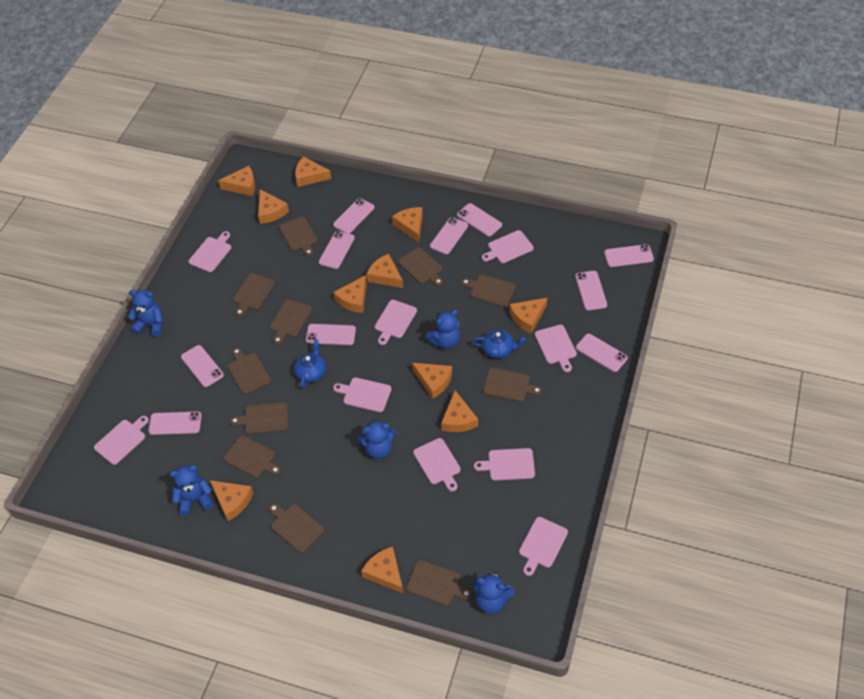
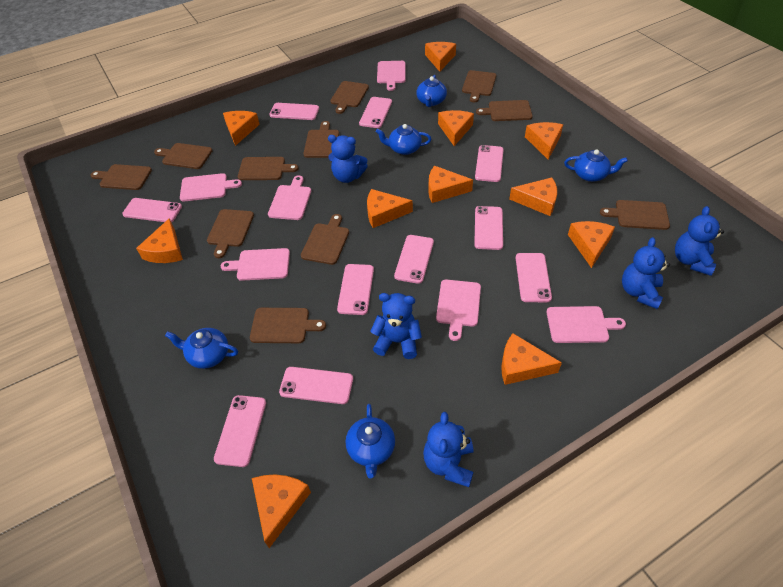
blue teapot: 2 -> 5
pink cutting board: 9 -> 6

